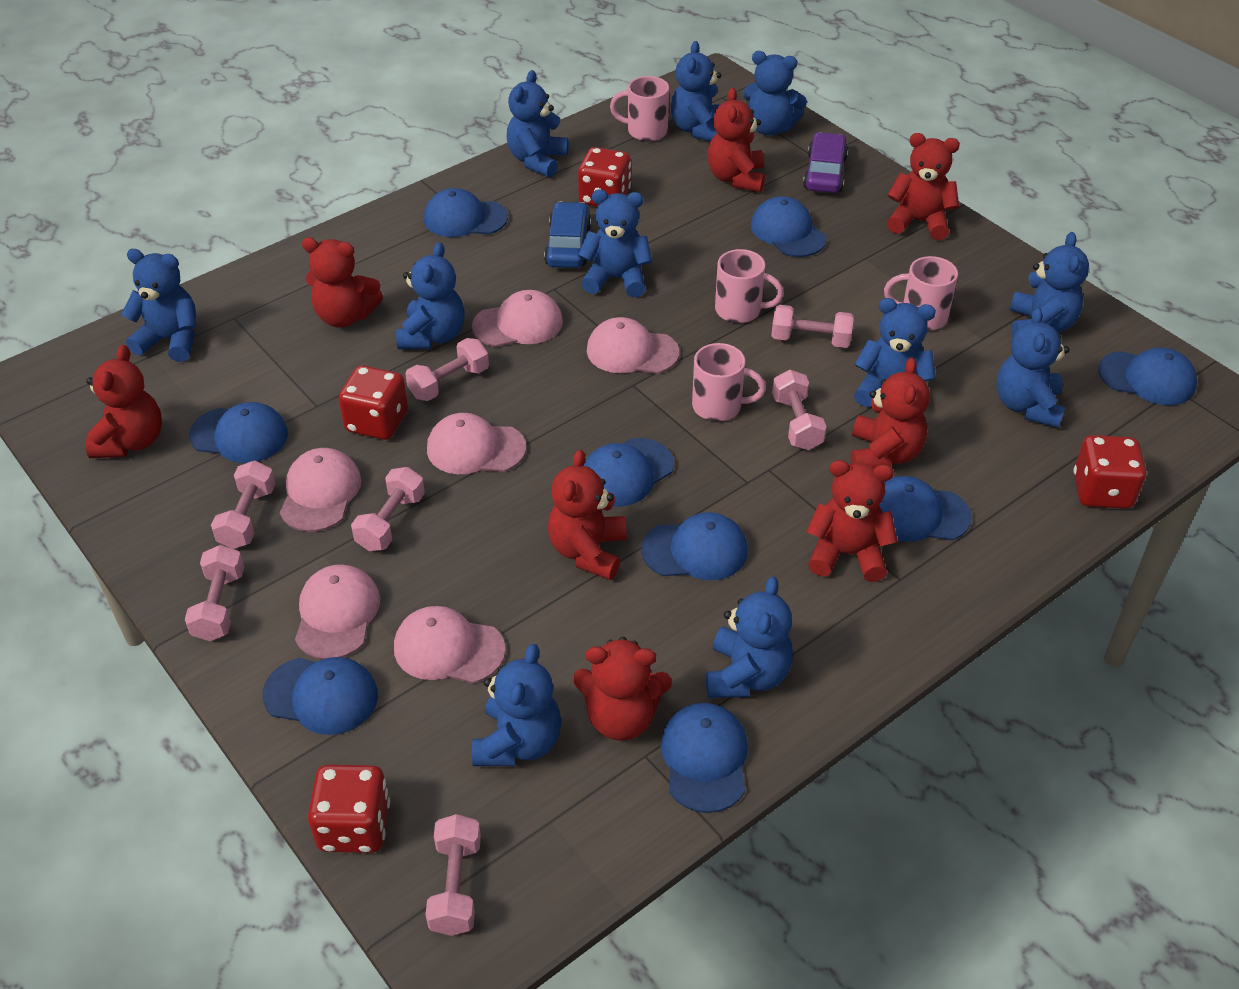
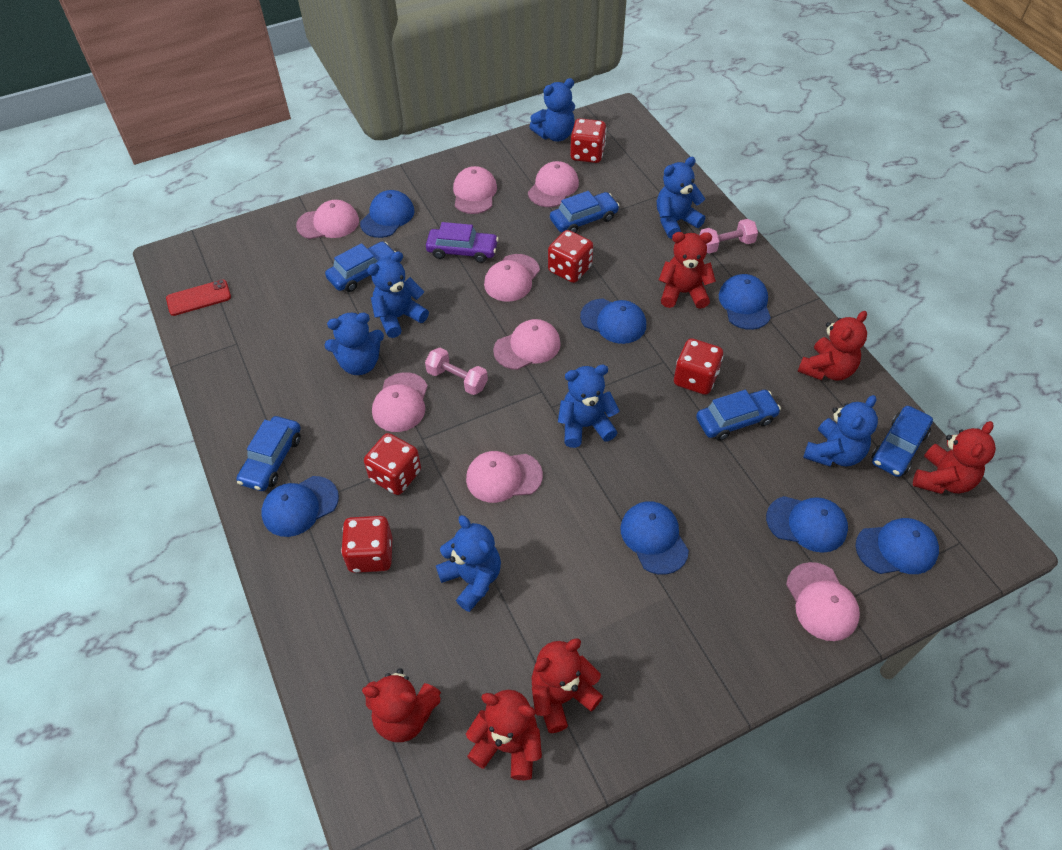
blue cap: 9 -> 7
blue car: 1 -> 5
blue teddy bear: 11 -> 7
pink cap: 6 -> 8
pink dumbbell: 7 -> 2
pink mug: 4 -> 0
red dice: 4 -> 5
red phone: 0 -> 1
red teddy bear: 8 -> 6

